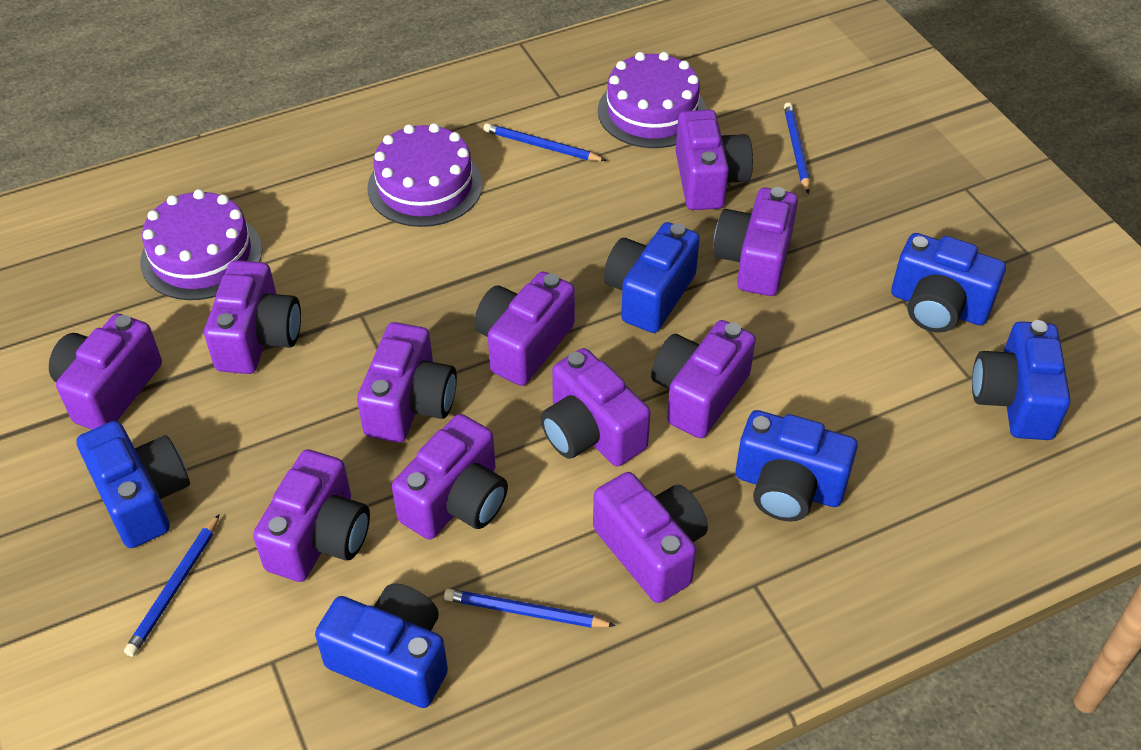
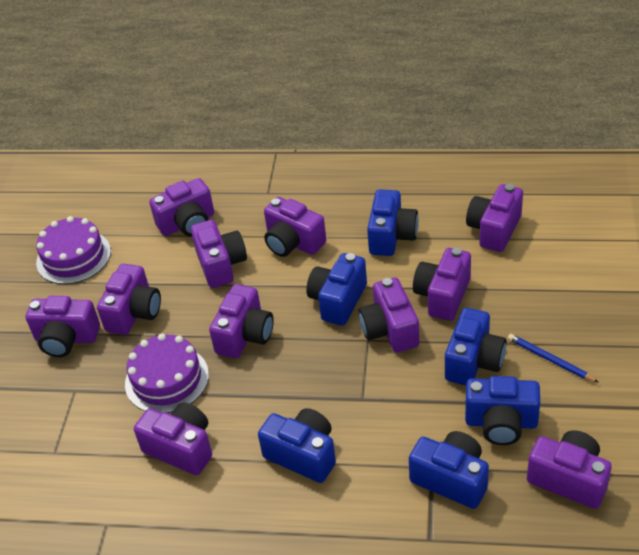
blue pencil: 4 -> 1
purple cake: 3 -> 2

